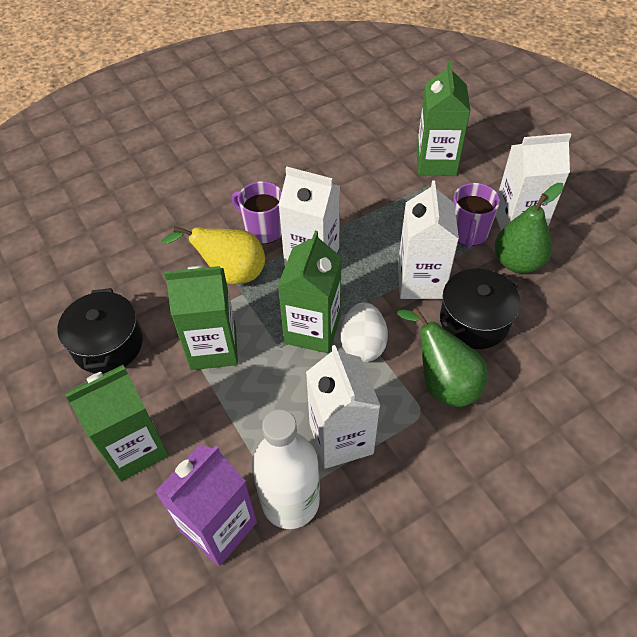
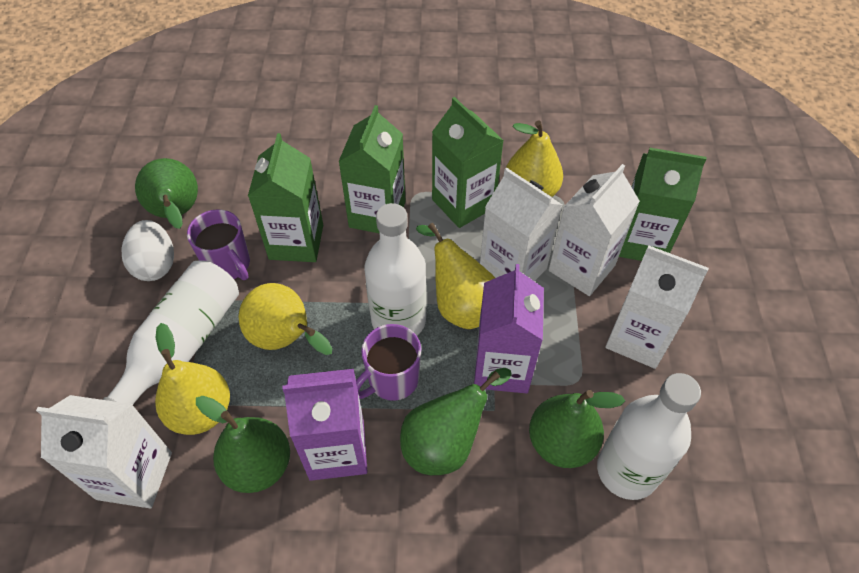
black pot: 2 -> 0
green pear: 2 -> 4
purple carton: 1 -> 2
white bottle: 1 -> 3
yellow pear: 1 -> 4

